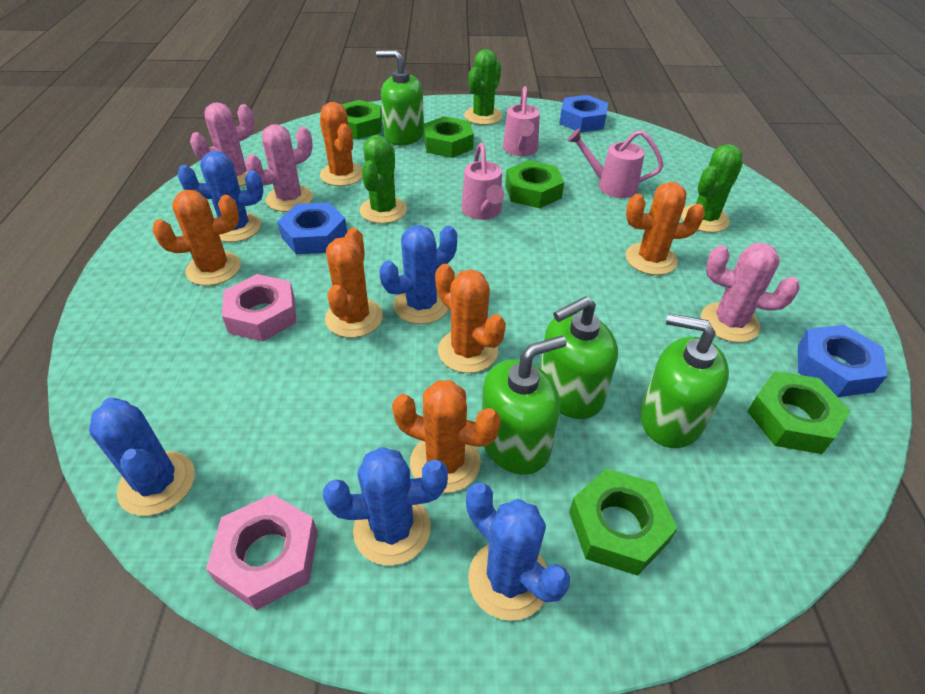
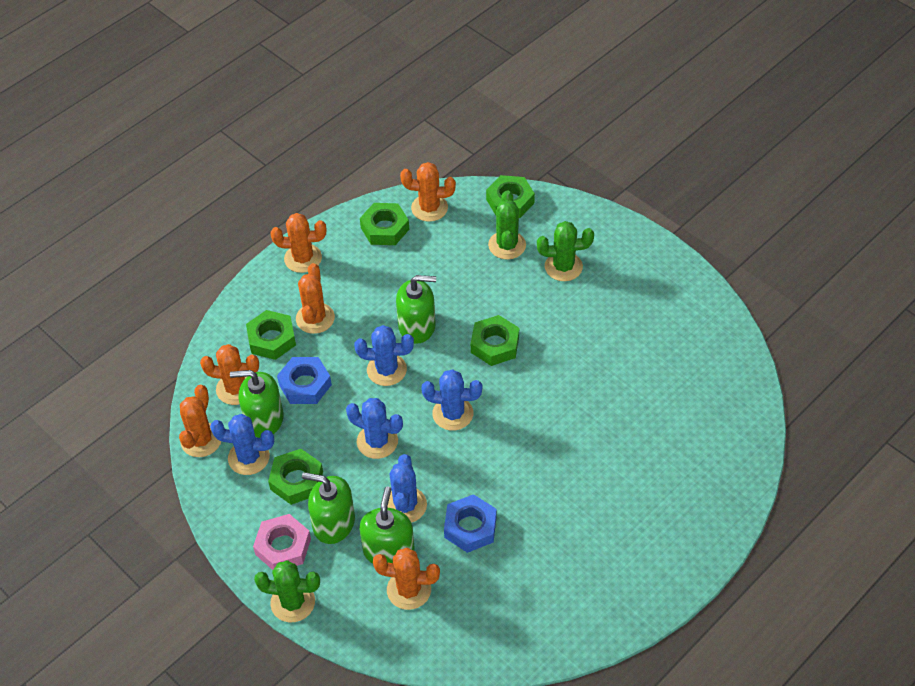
blue nut: 3 -> 2
pink cactus: 3 -> 0
pink nut: 2 -> 1
pink watering can: 3 -> 0

